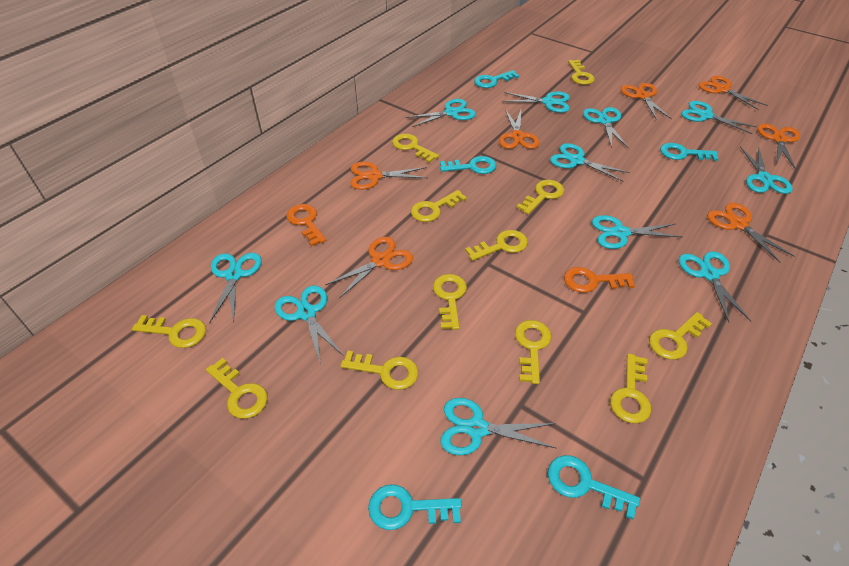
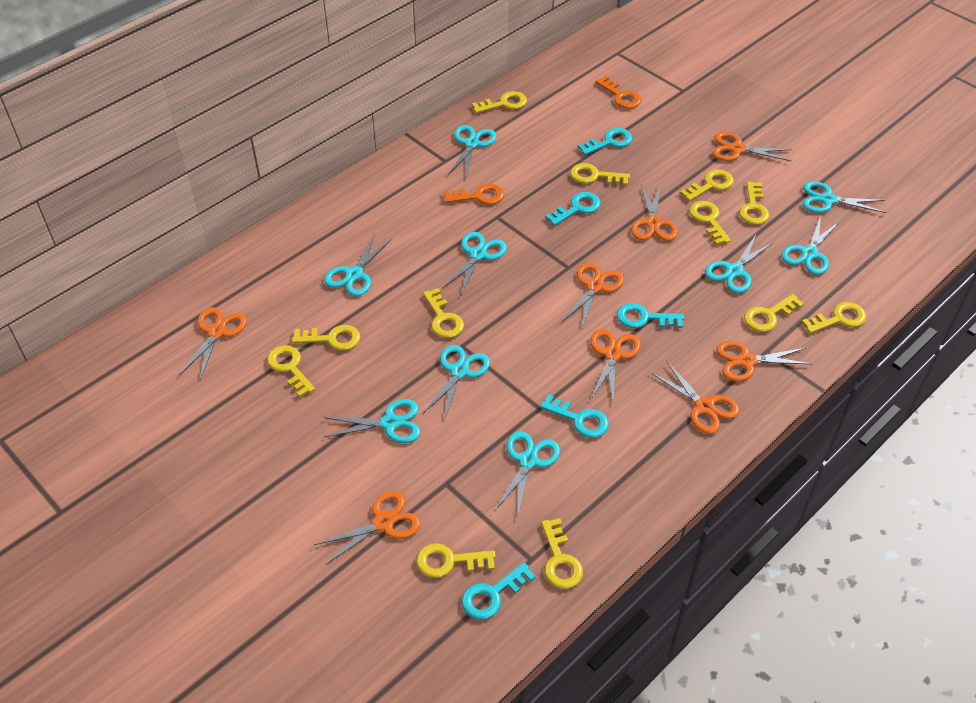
orange scissors: 7 -> 8
turquoise scissors: 11 -> 9

